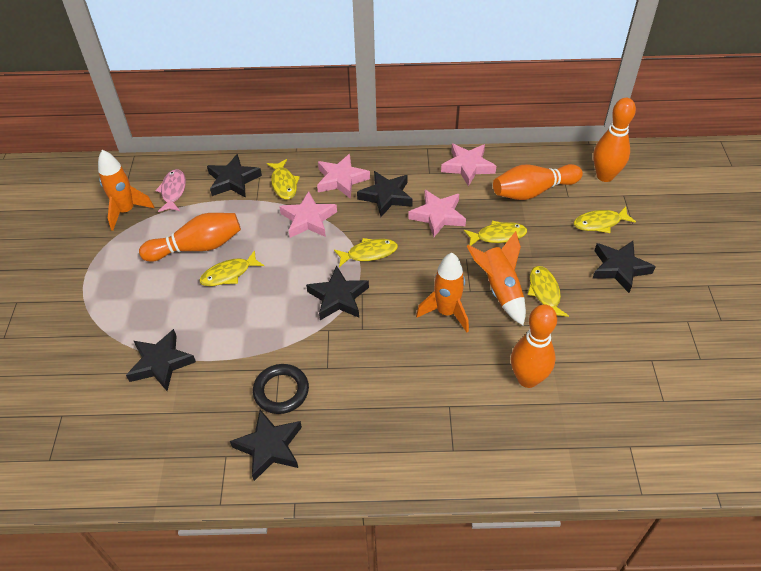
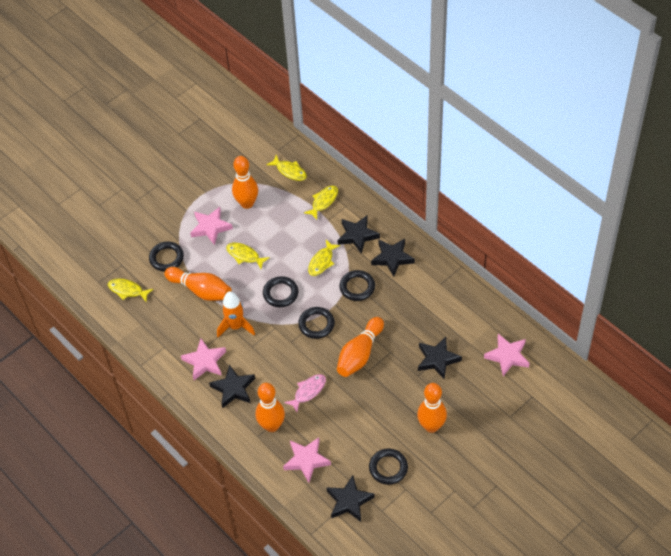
black ring: 1 -> 5
black star: 6 -> 5
orange bowling pin: 4 -> 5
orange rocket: 3 -> 1
yellow fish: 6 -> 5

